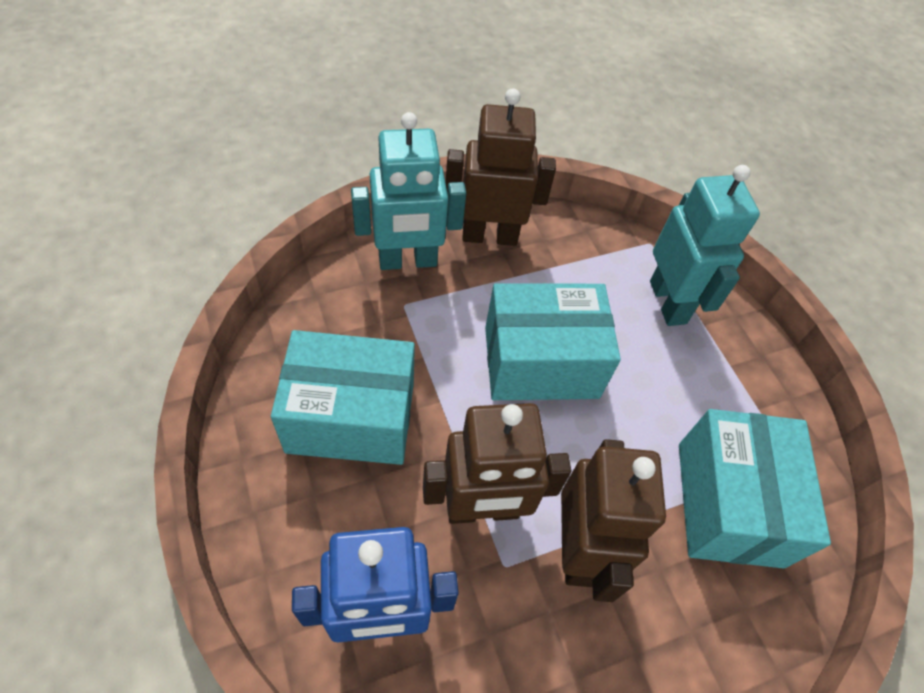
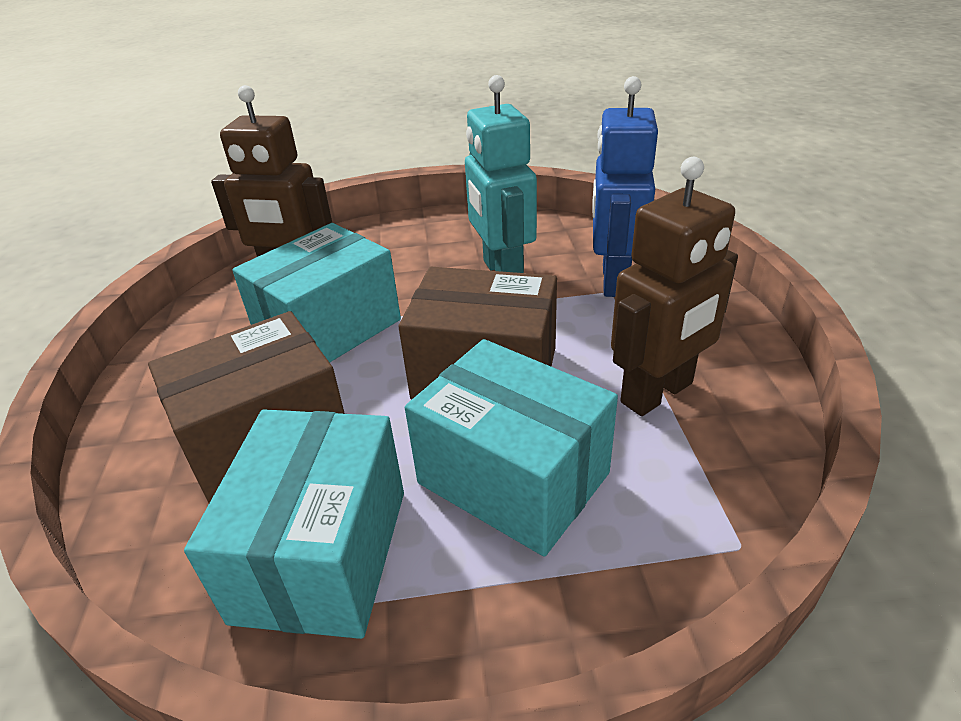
brown box: 0 -> 2
brown robot: 3 -> 2
turquoise robot: 2 -> 1

